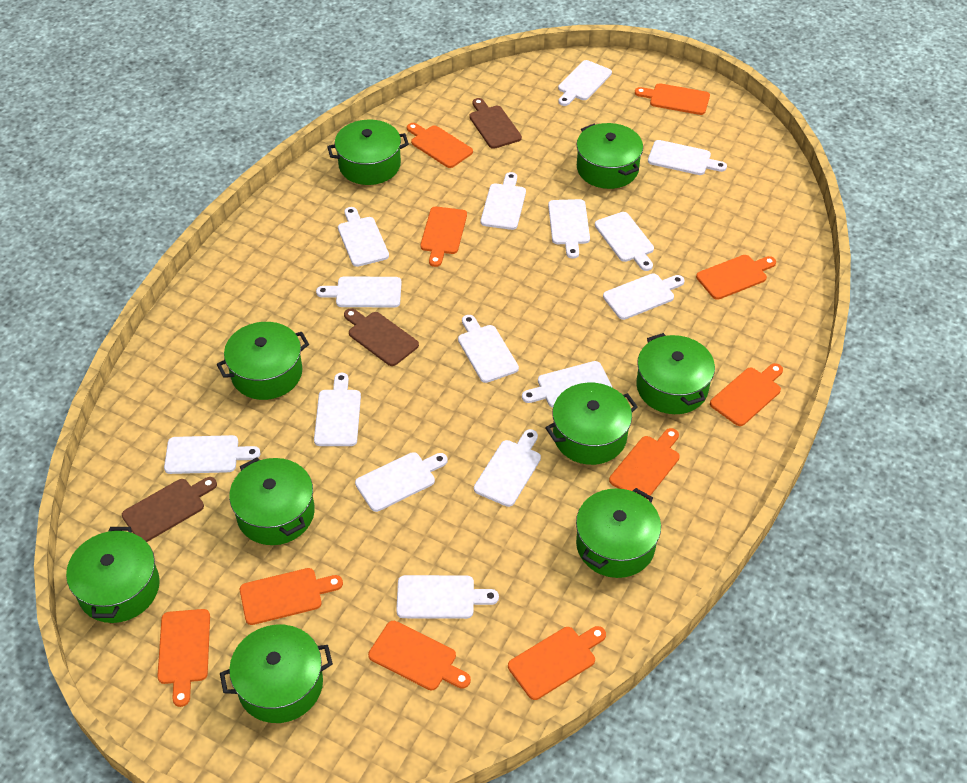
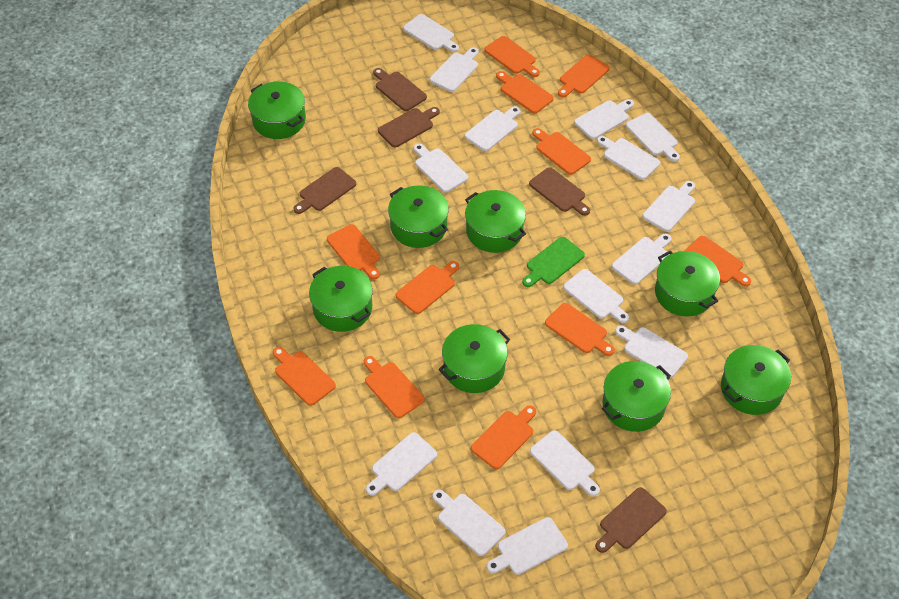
brown cutting board: 3 -> 5
green cutting board: 0 -> 1
green pot: 9 -> 8
orange cutting board: 10 -> 11

